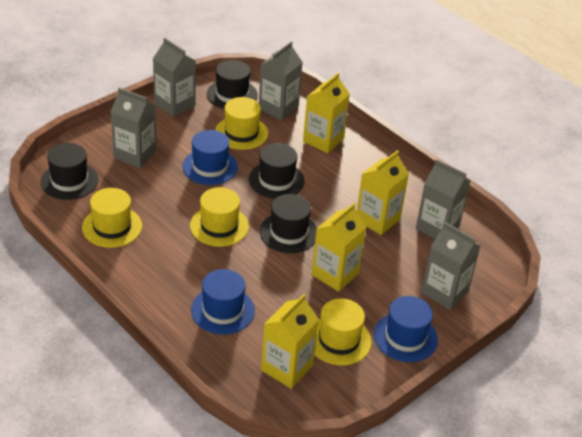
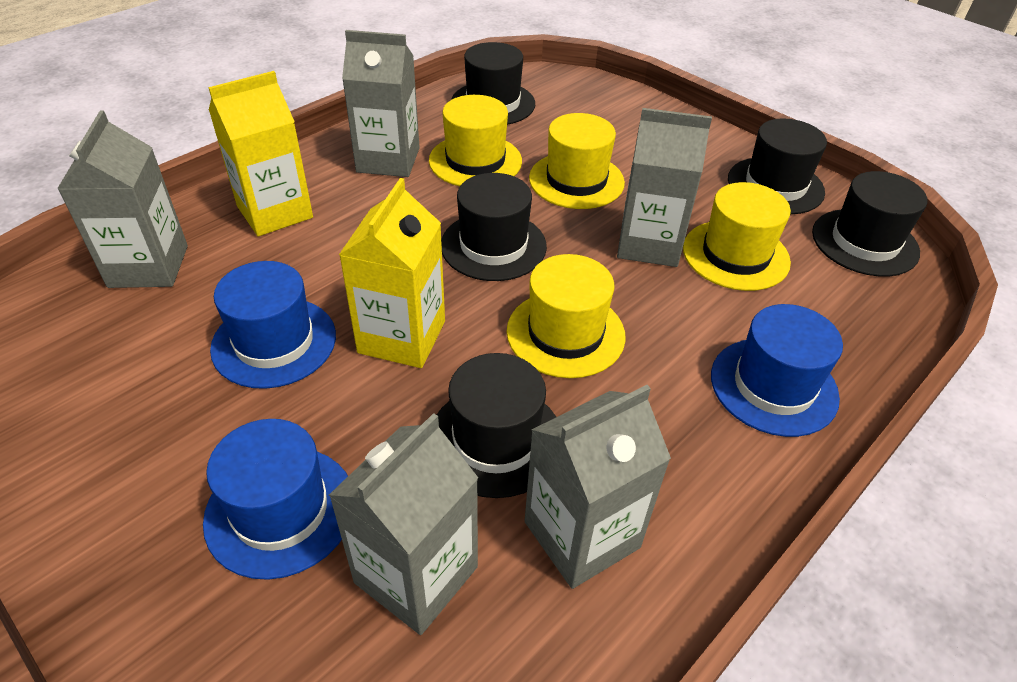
black hat: 4 -> 5
yellow carton: 4 -> 2

